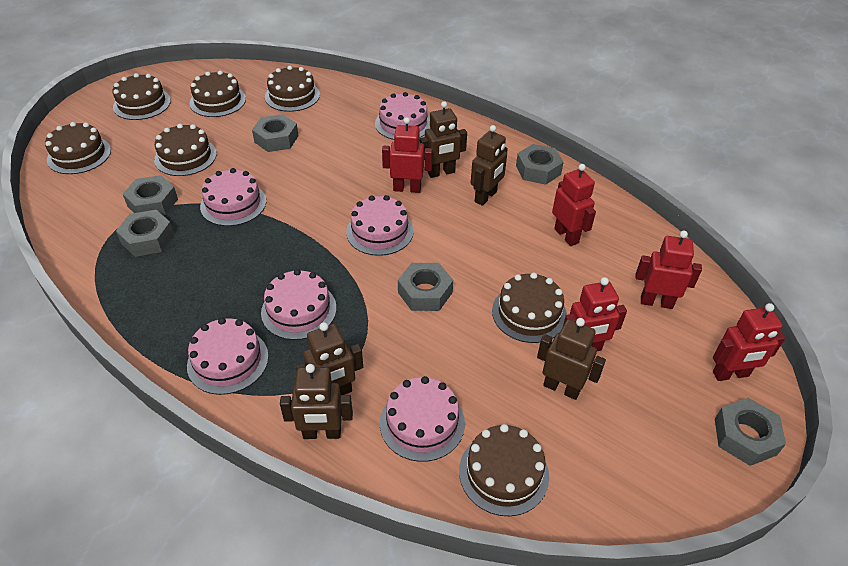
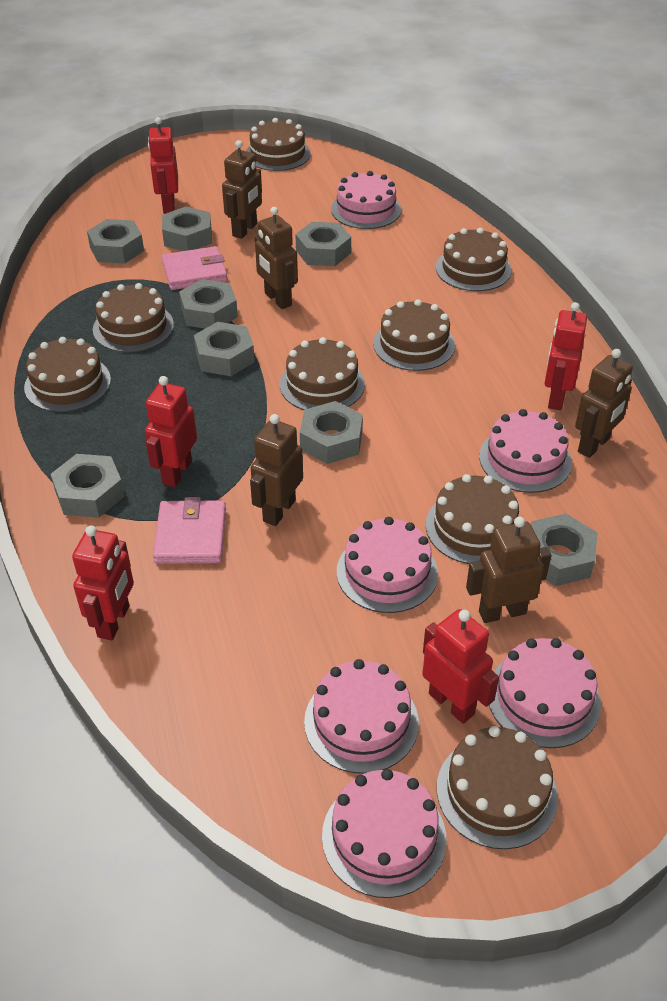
brown cake: 7 -> 8
grey nut: 6 -> 8
pink wallet: 0 -> 2

